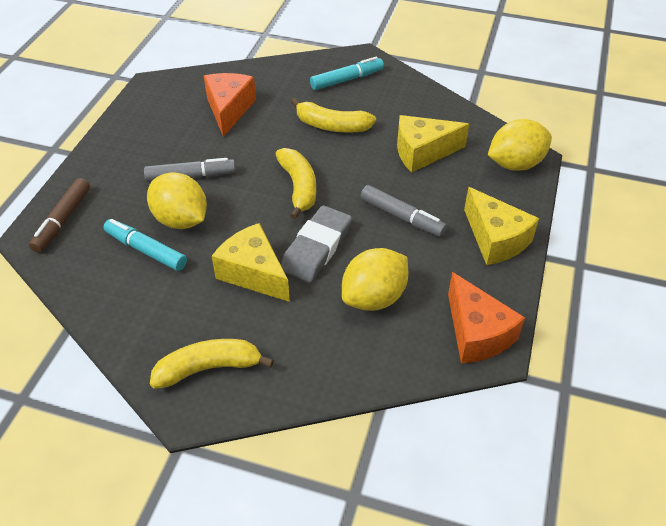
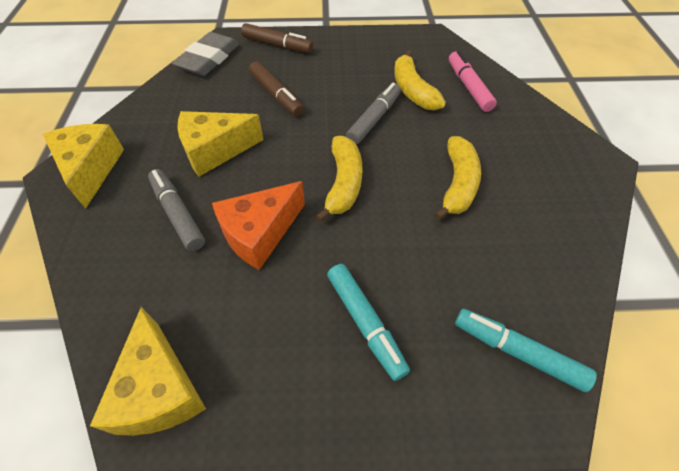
brown marker: 1 -> 2
orange cheese: 2 -> 1
pink marker: 0 -> 1
yellow lemon: 3 -> 0

